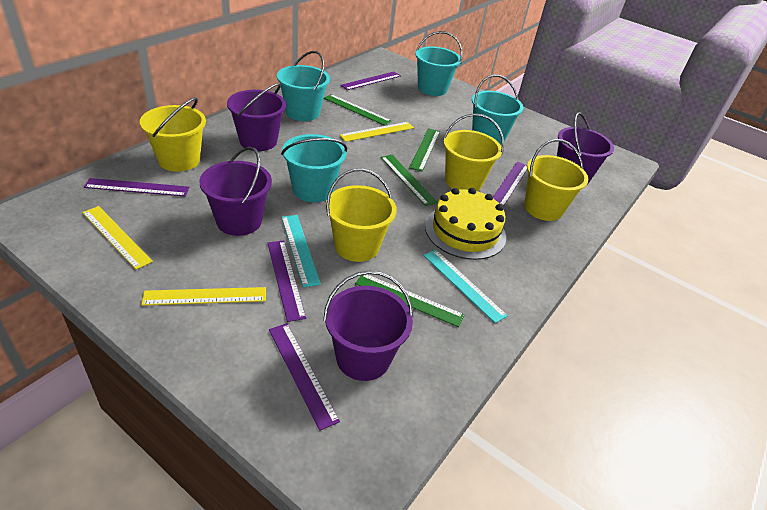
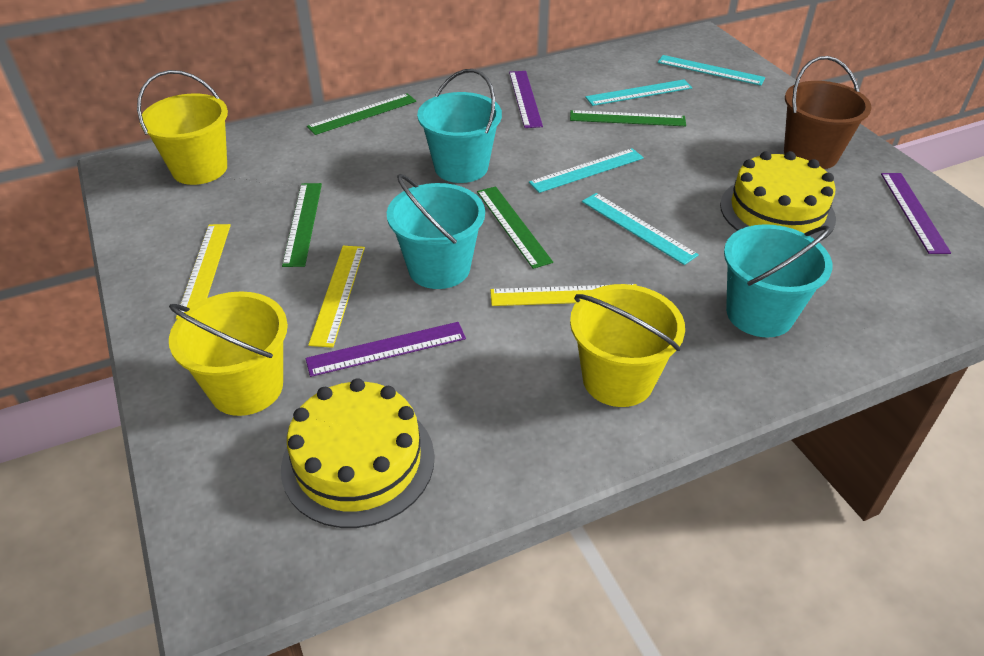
brown bucket: 0 -> 1
purple bucket: 4 -> 0
purple ruler: 5 -> 3
turquoise bucket: 4 -> 3
turquoise ruler: 2 -> 4
yellow bucket: 4 -> 3
yellow cake: 1 -> 2

